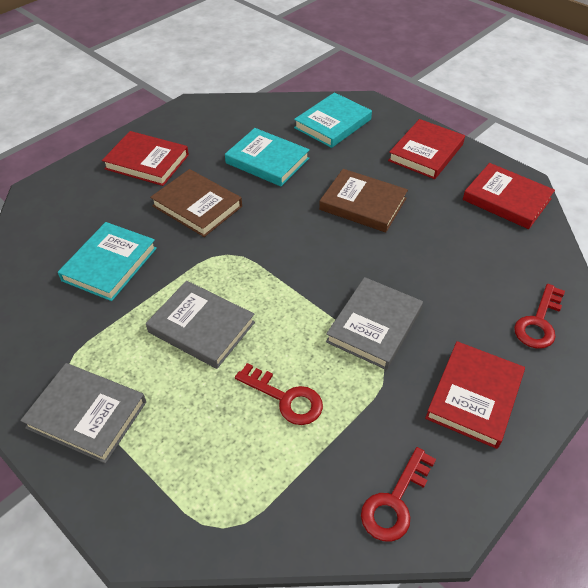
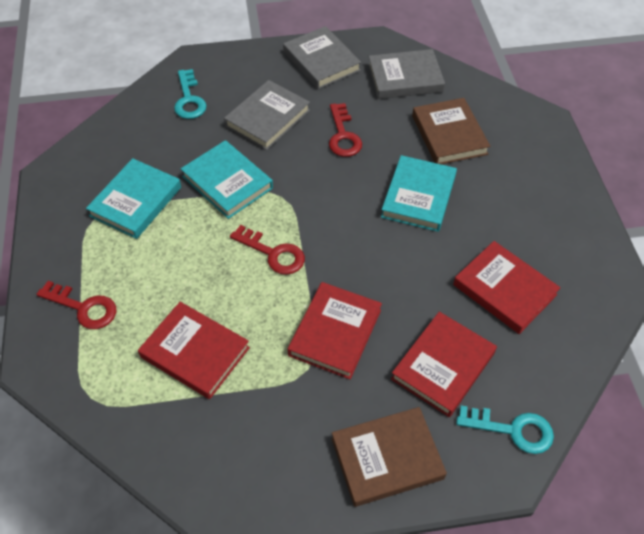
turquoise key: 0 -> 2

